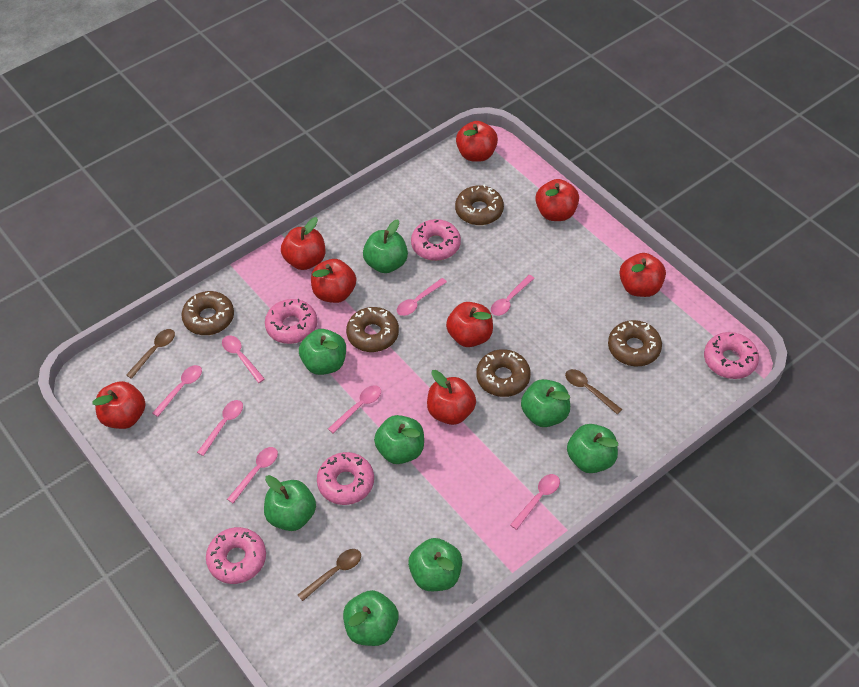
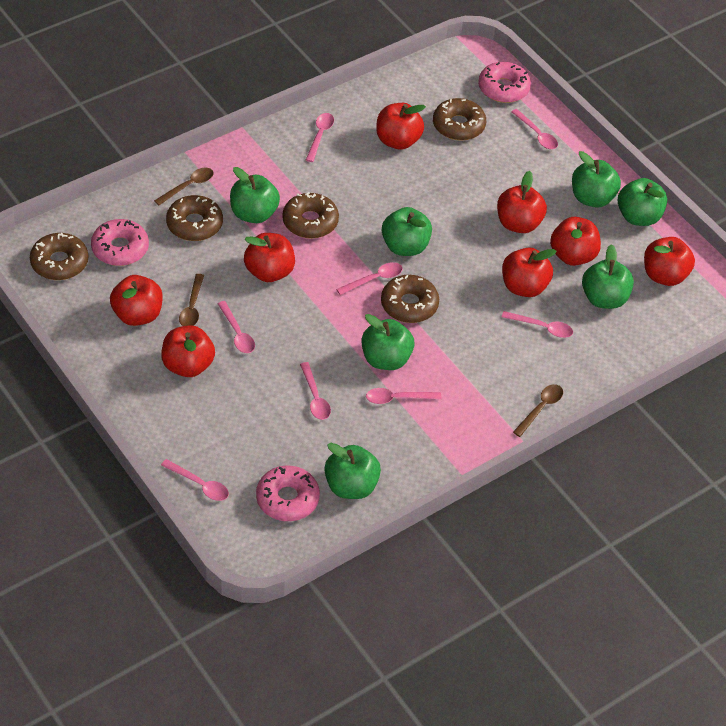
green apple: 8 -> 7
pink donut: 5 -> 3

